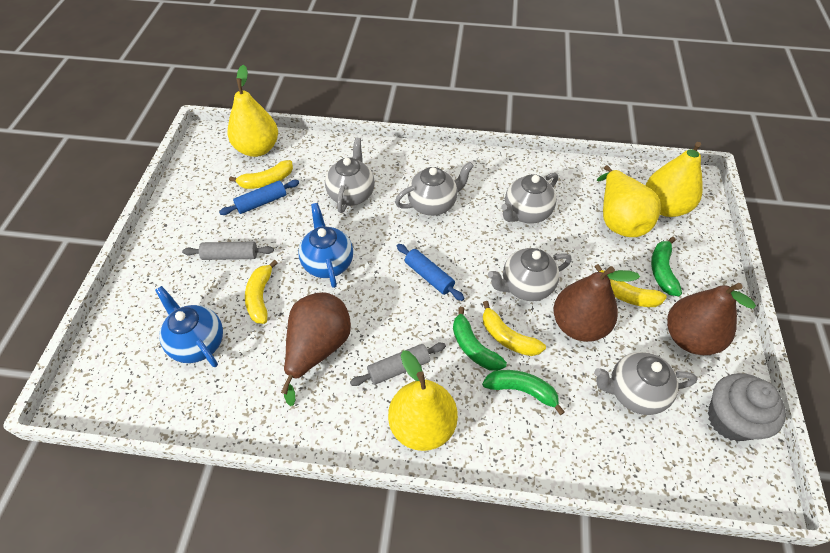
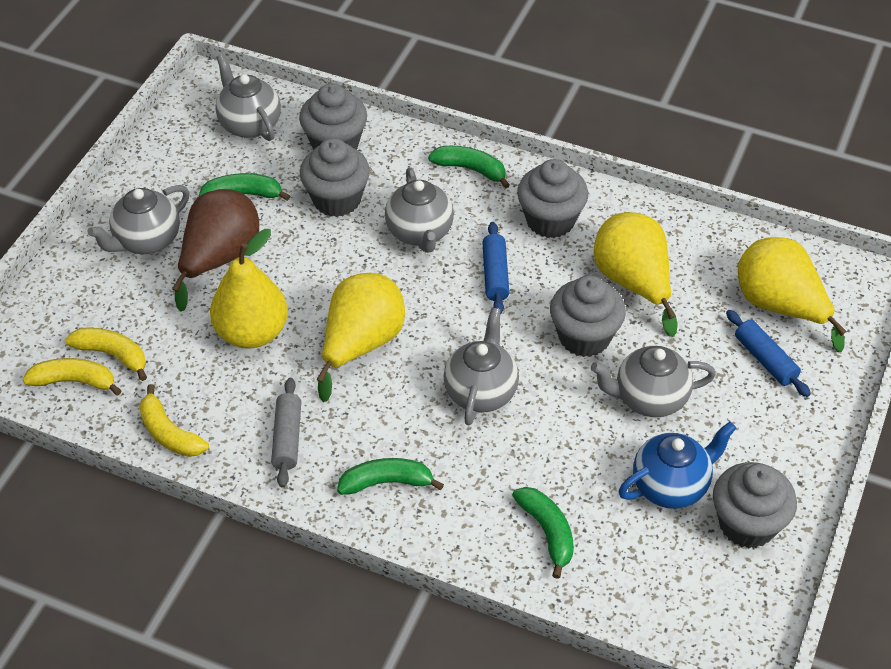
blue teapot: 2 -> 1
brown pear: 3 -> 1
green banana: 3 -> 4
grey cupcake: 1 -> 5
grey rolling pin: 2 -> 1
yellow banana: 4 -> 3

